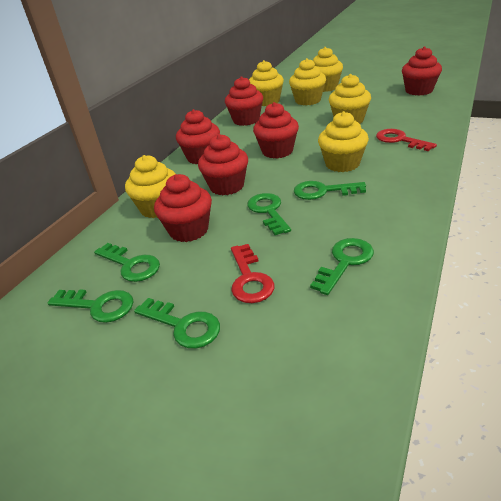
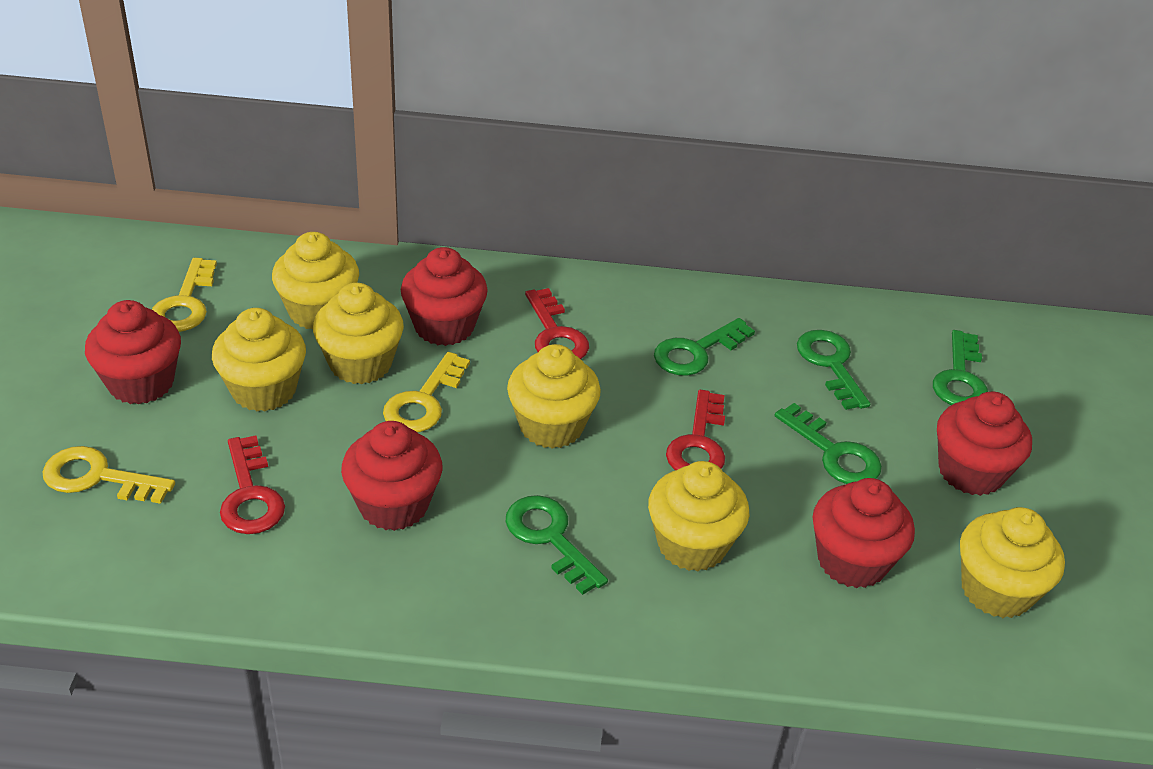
green key: 6 -> 5
red cupcake: 6 -> 5
red key: 2 -> 3
yellow key: 0 -> 3

